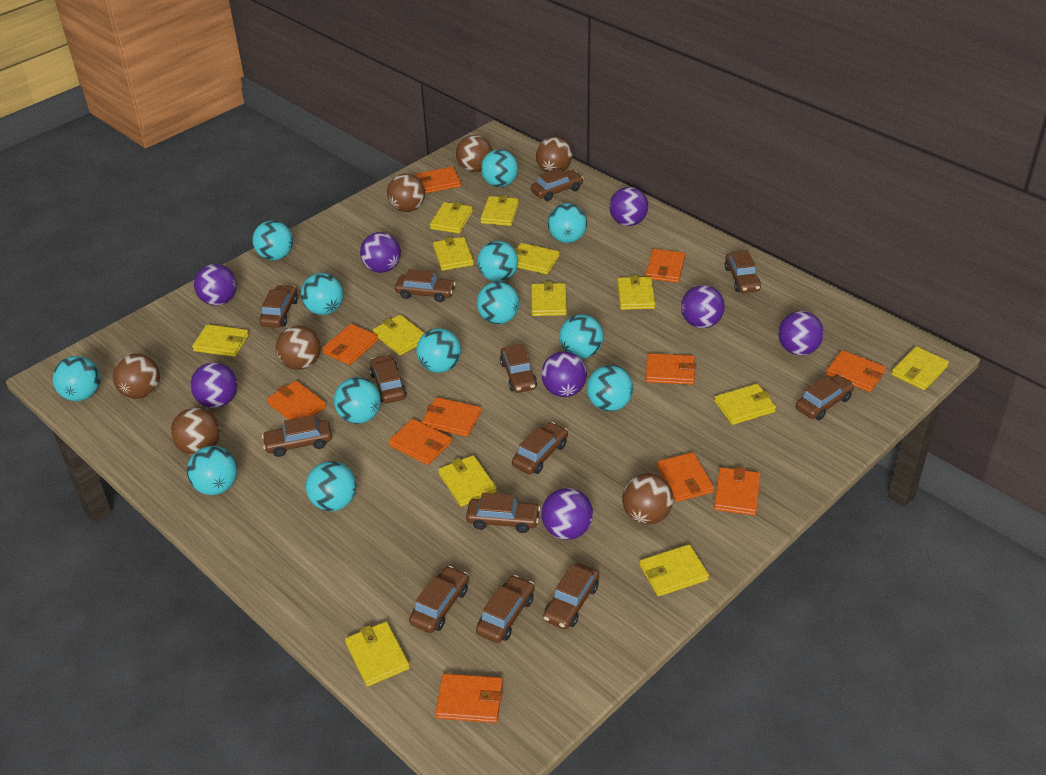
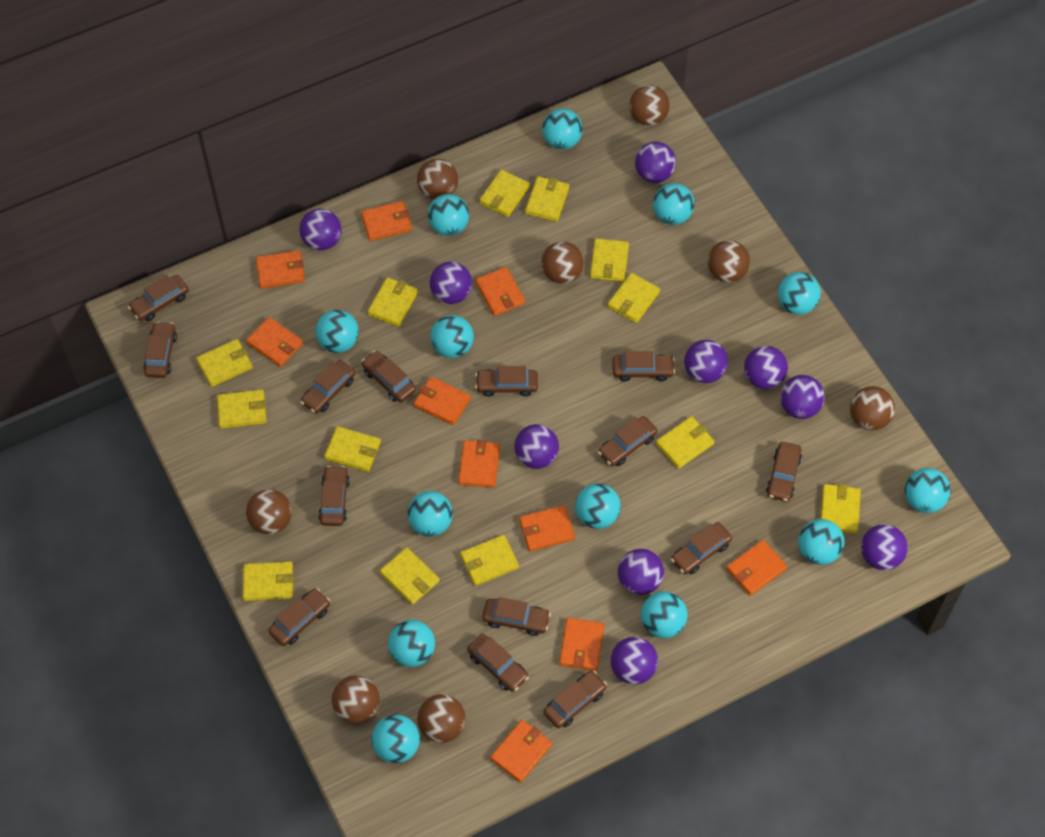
brown ball: 7 -> 8
brown car: 13 -> 14
orange wallet: 11 -> 10
purple ball: 8 -> 10

